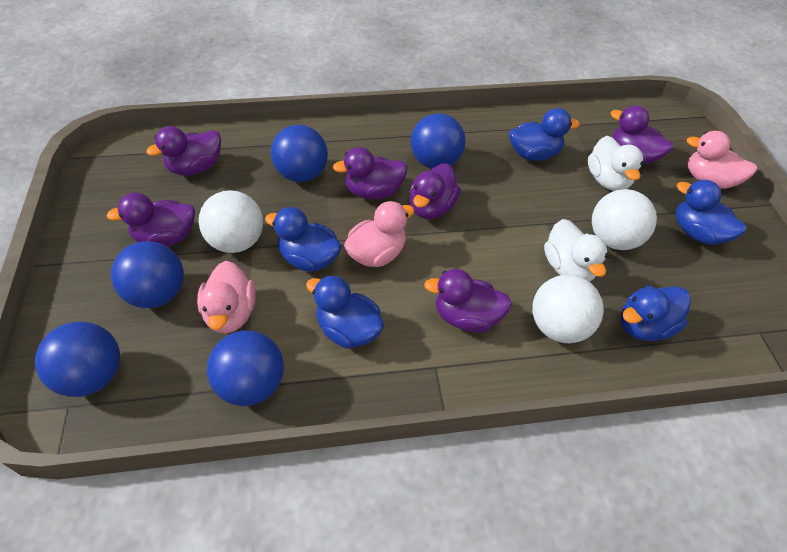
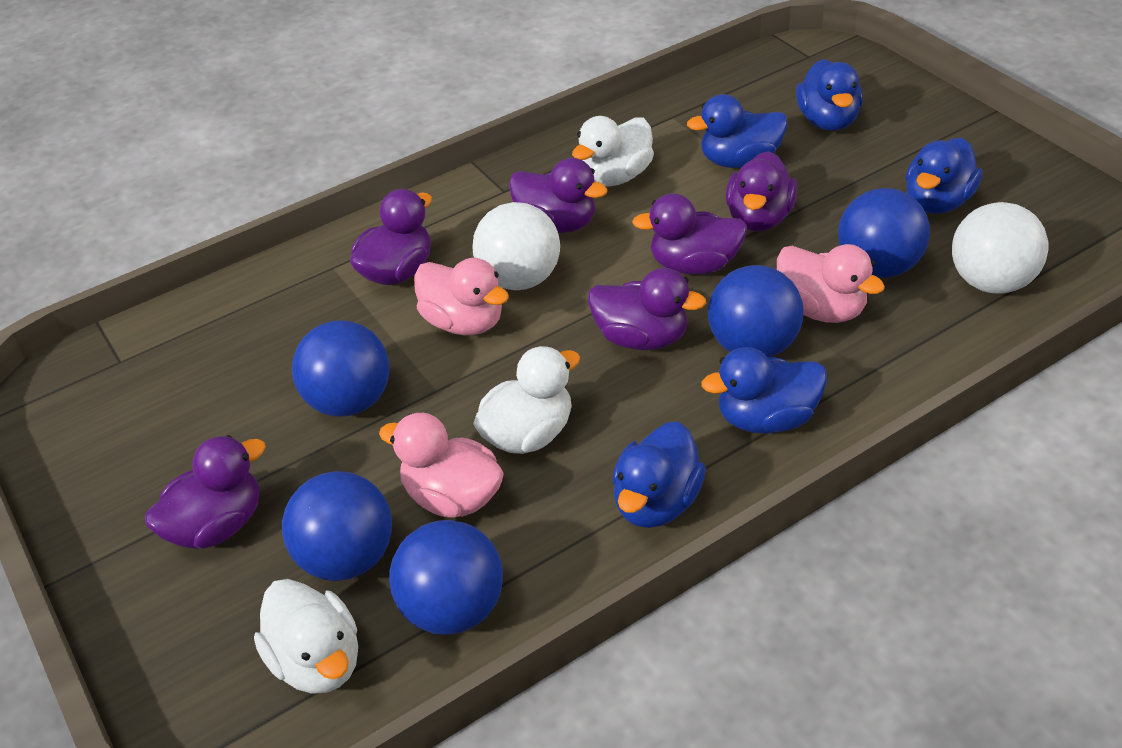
white ball: 3 -> 2
white duck: 2 -> 3

